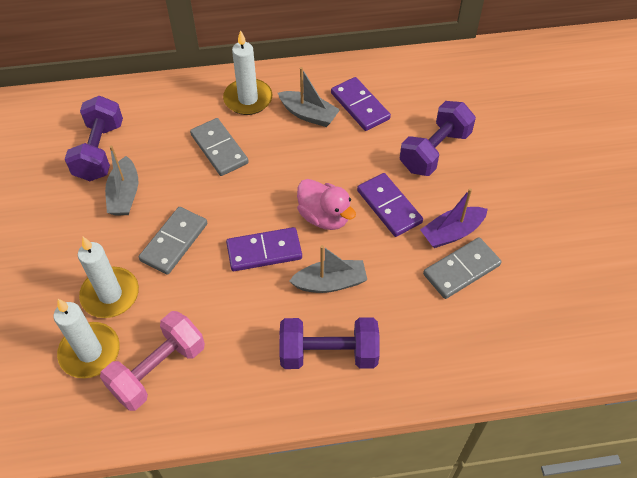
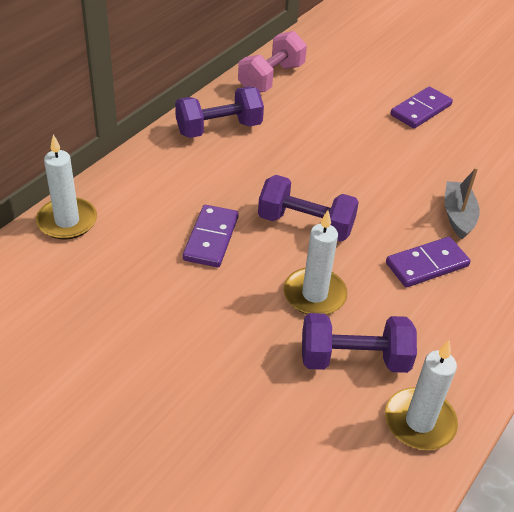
grey boat: 3 -> 1
grey domino: 3 -> 0
pink duck: 1 -> 0
purple boat: 1 -> 0

